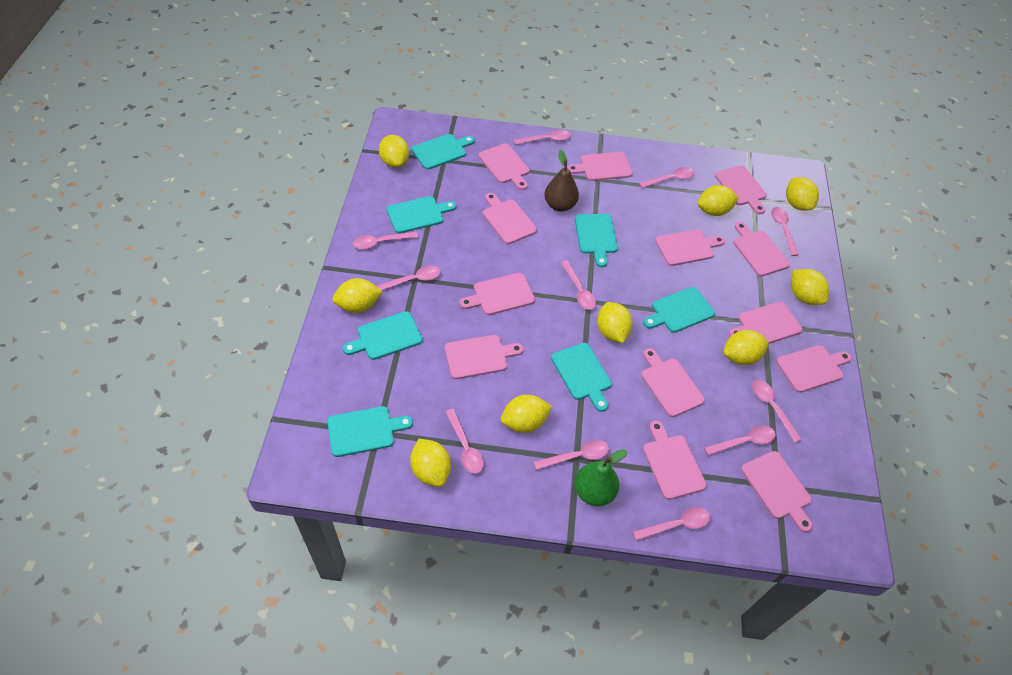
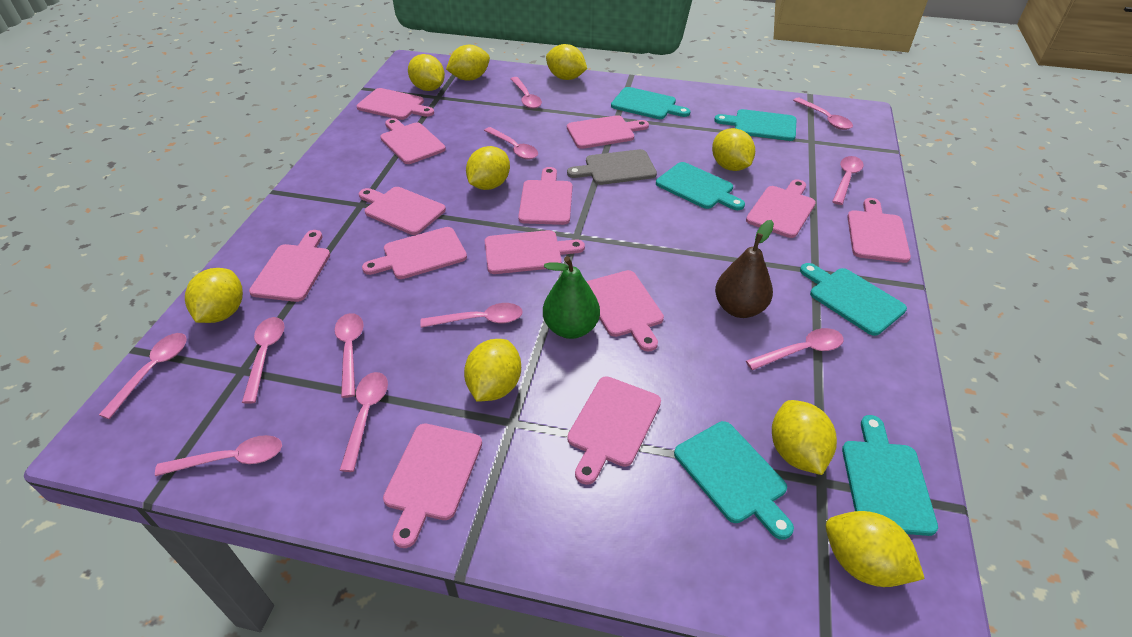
grey cutting board: 0 -> 1
turquoise cutting board: 7 -> 6

